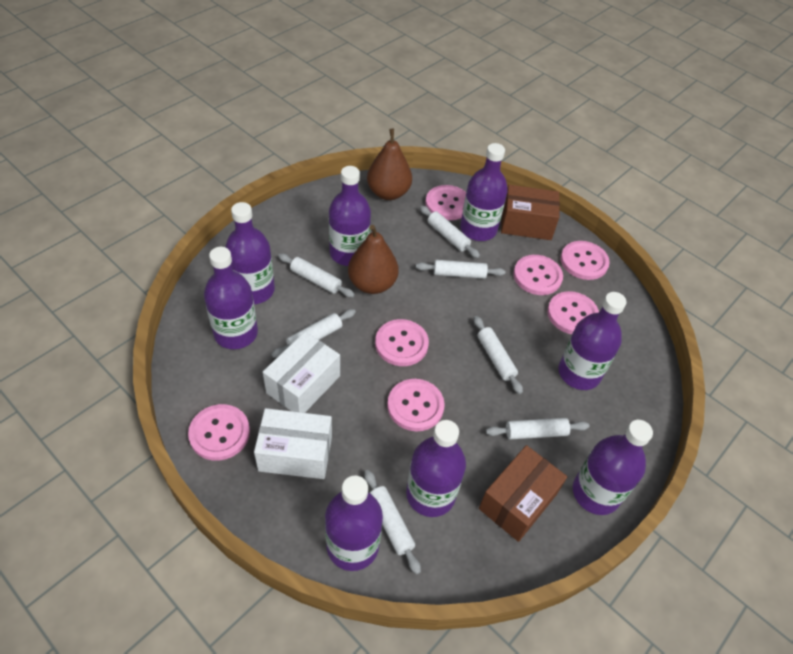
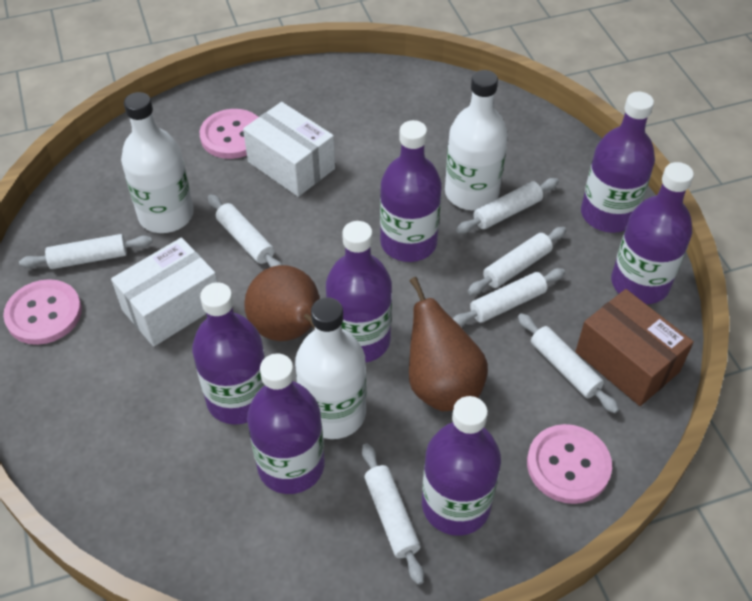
brown box: 2 -> 1
pink button: 7 -> 3
purple bottle: 8 -> 7
white bottle: 0 -> 3

